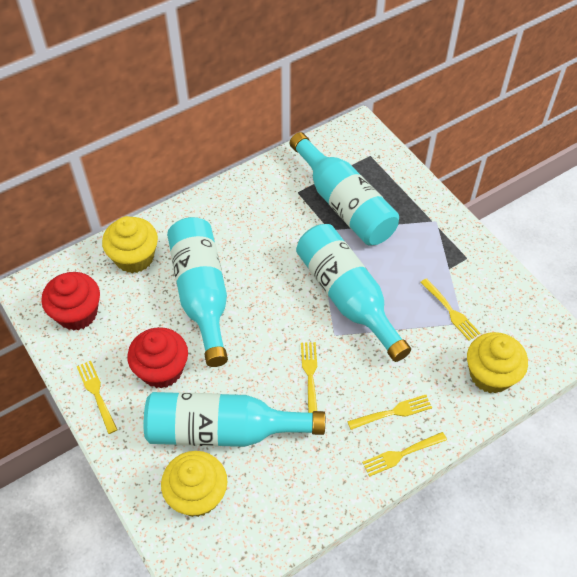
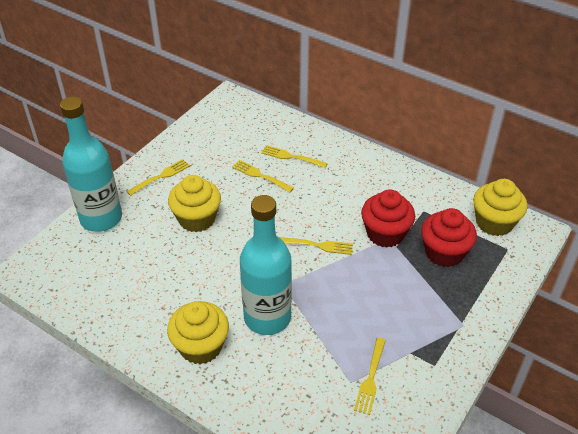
turquoise bottle: 4 -> 2

